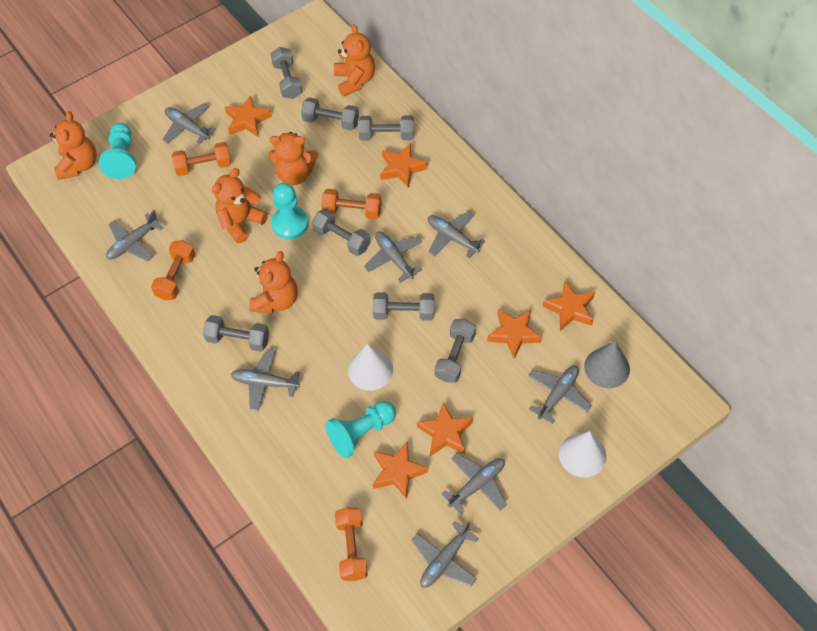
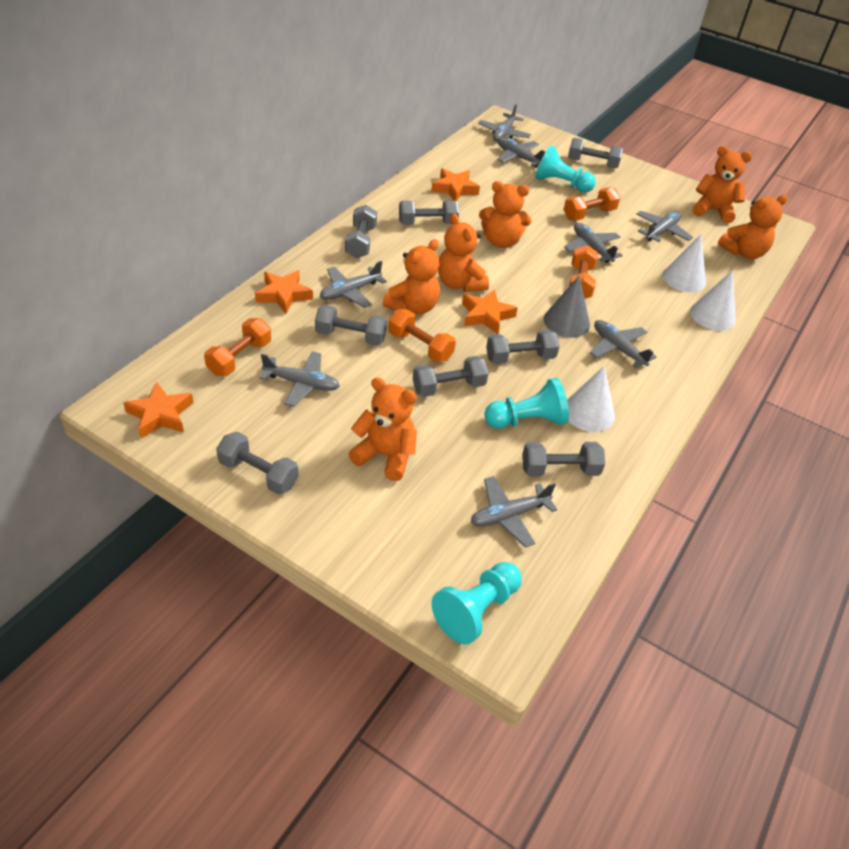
grey dumbbell: 7 -> 8
orange star: 6 -> 4
orange teddy bear: 5 -> 6
white cone: 2 -> 3

